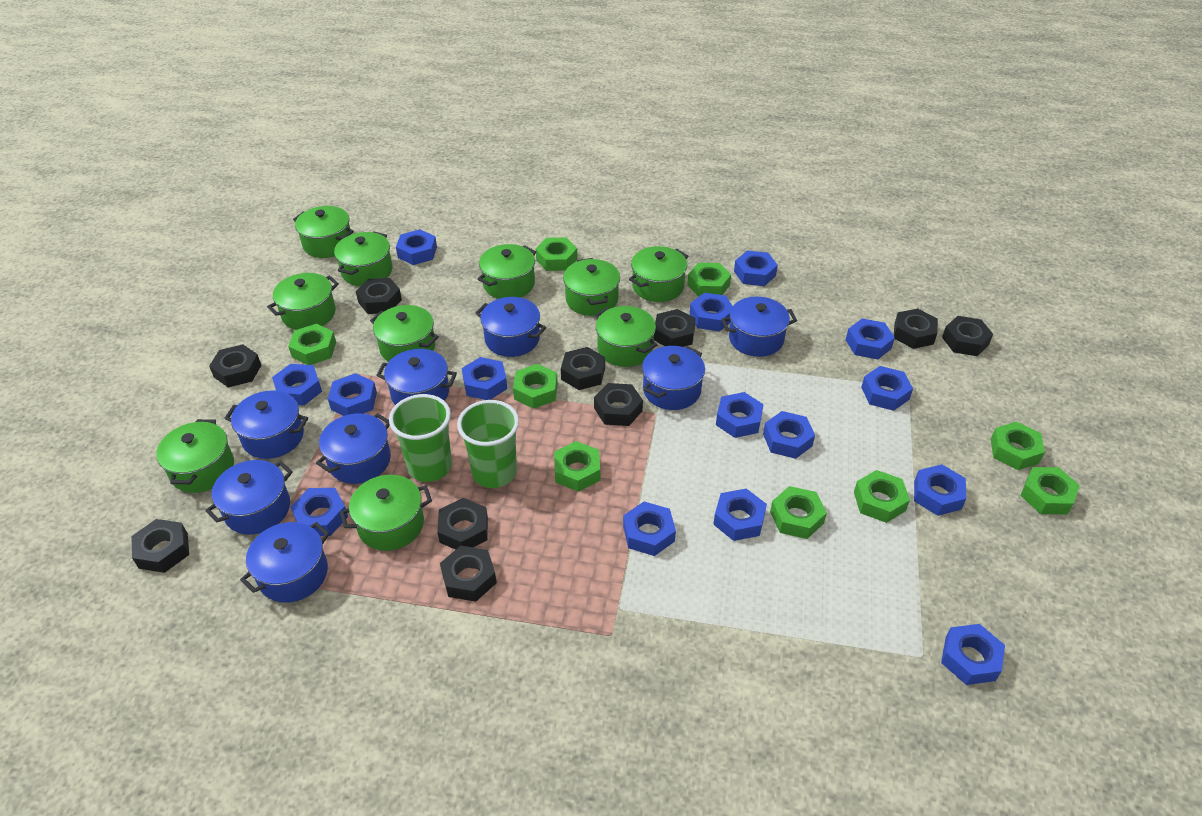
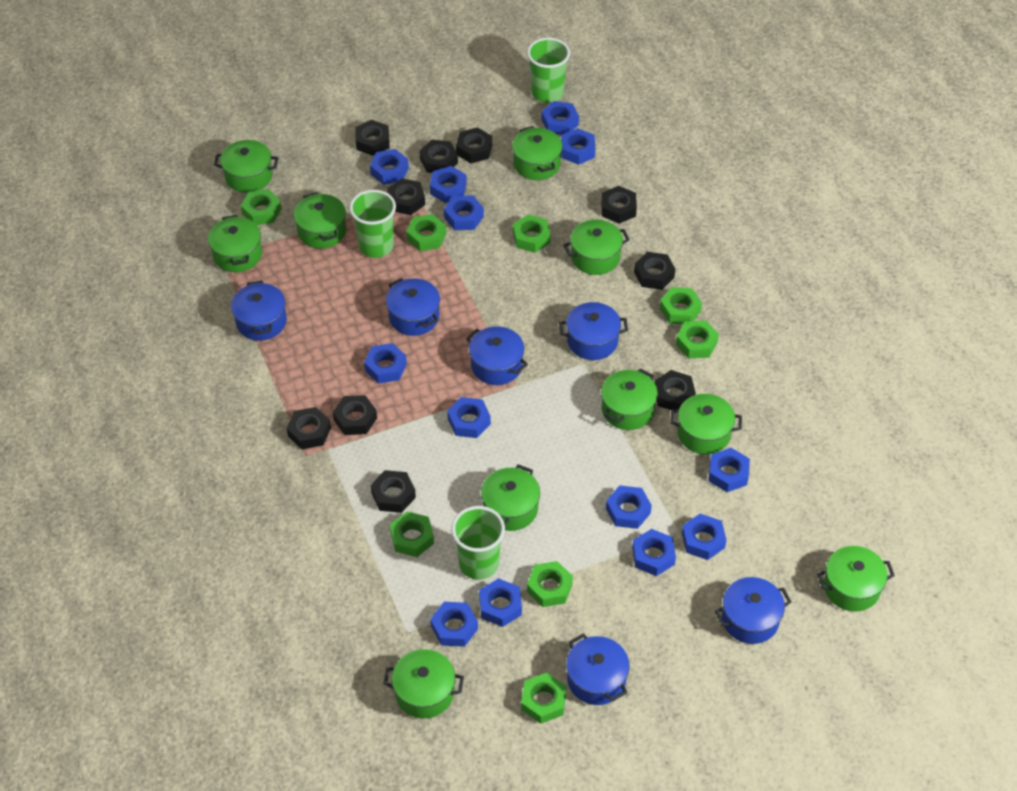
blue nut: 15 -> 13
blue pot: 8 -> 6
green cup: 2 -> 3
green nut: 9 -> 8

